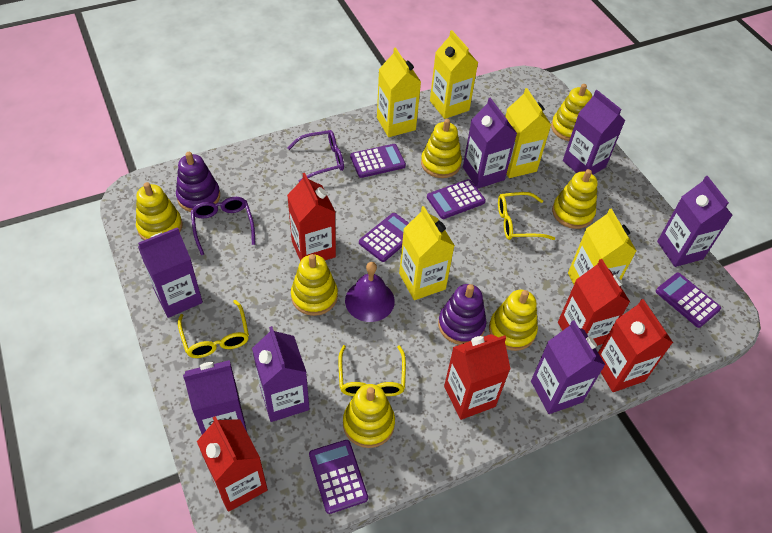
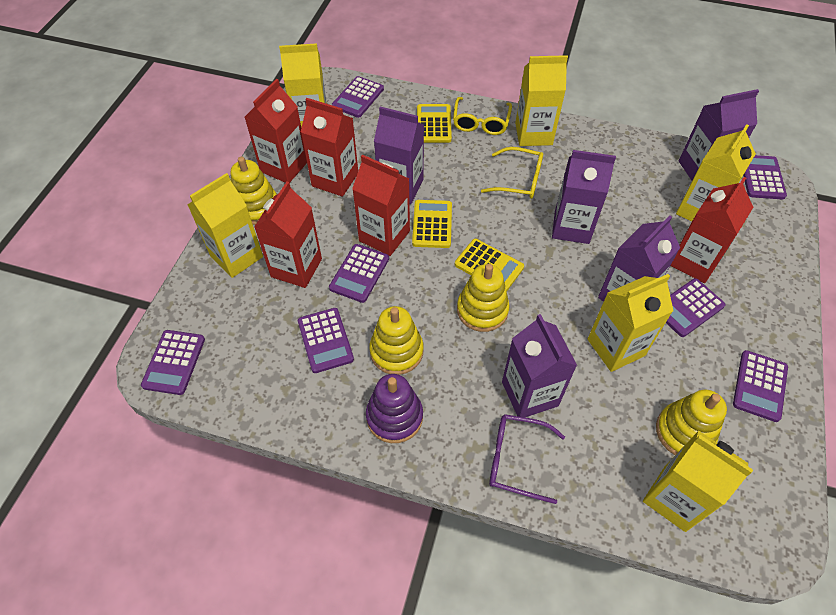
purple bell: 1 -> 0
purple calculator: 5 -> 7
purple carton: 7 -> 5
purple glasses: 2 -> 1
purple stacking toy: 2 -> 1
yellow calculator: 0 -> 3
yellow carton: 5 -> 6
yellow glasses: 3 -> 2
yellow stacking toy: 7 -> 4

